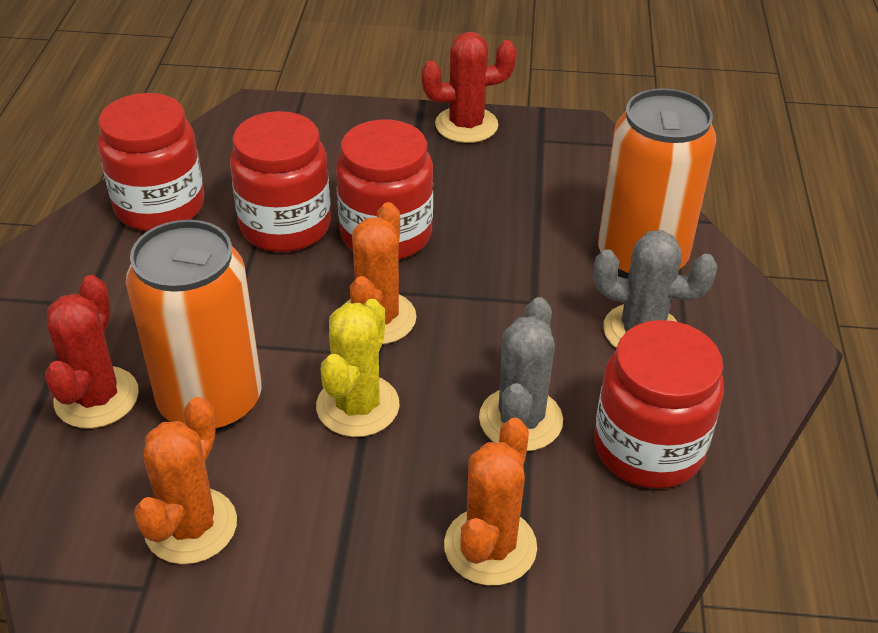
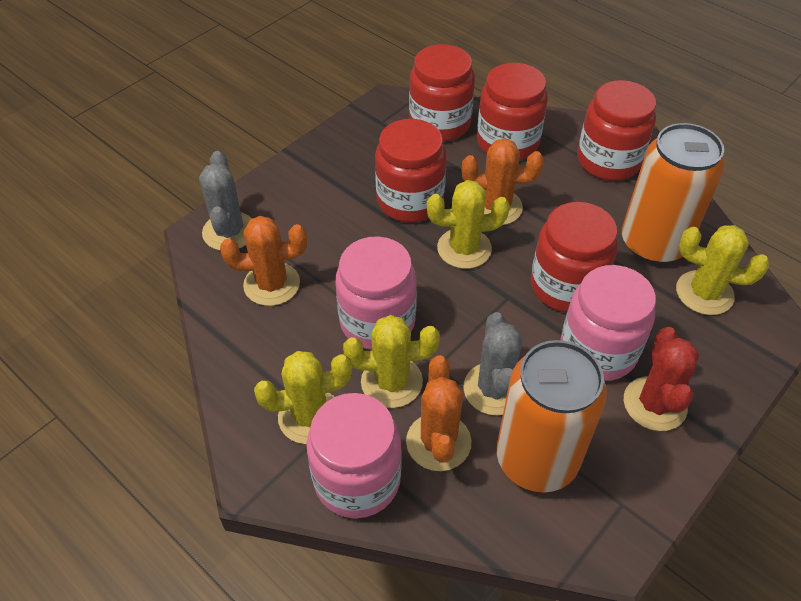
pink jar: 0 -> 3
red cactus: 2 -> 1
red jar: 4 -> 5
yellow cactus: 1 -> 4

